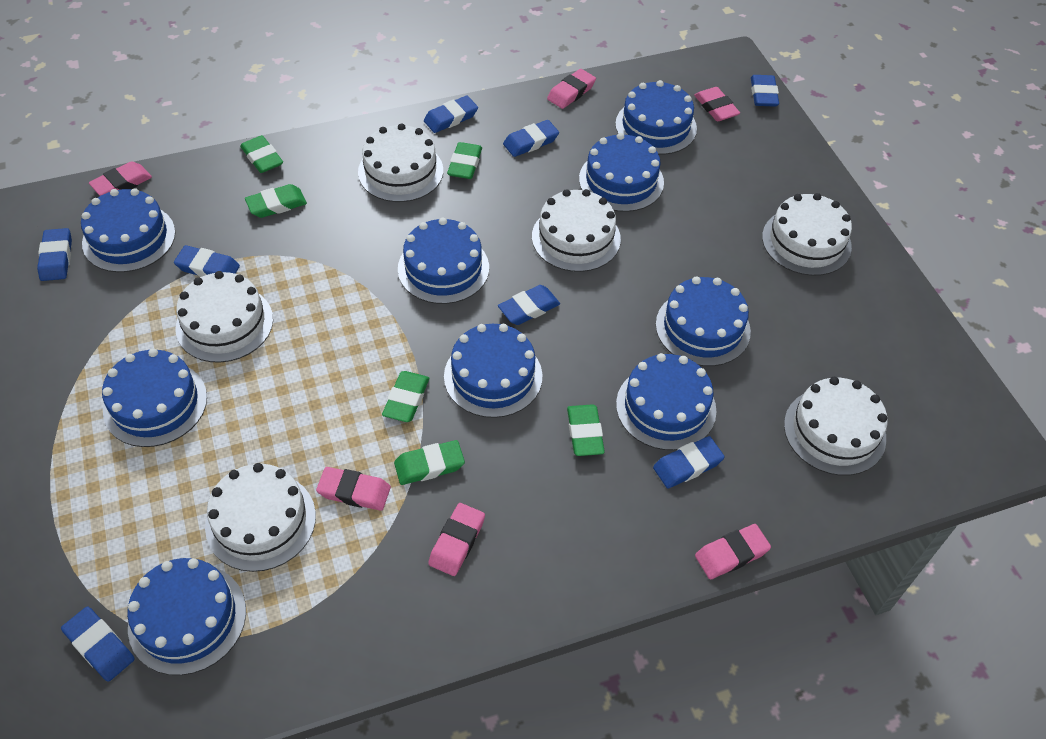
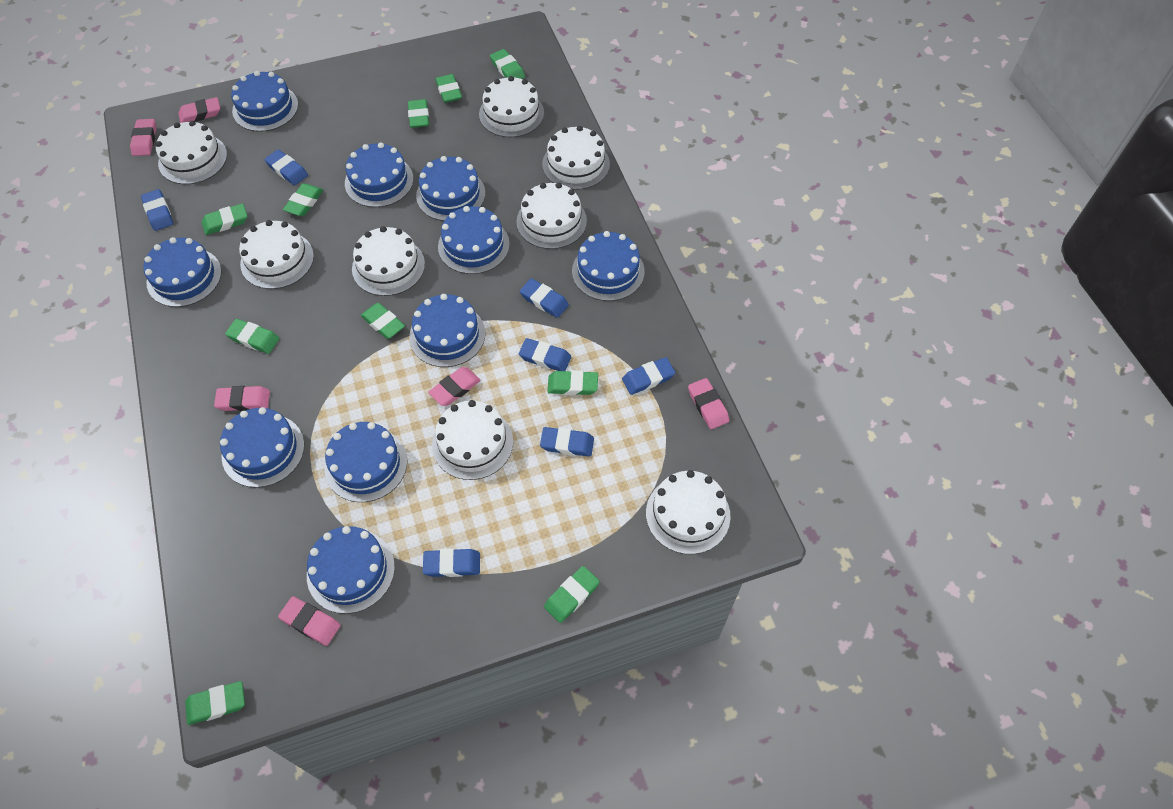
blue cake: 9 -> 10
blue eraser: 8 -> 7
green eraser: 6 -> 10
white cake: 6 -> 8

